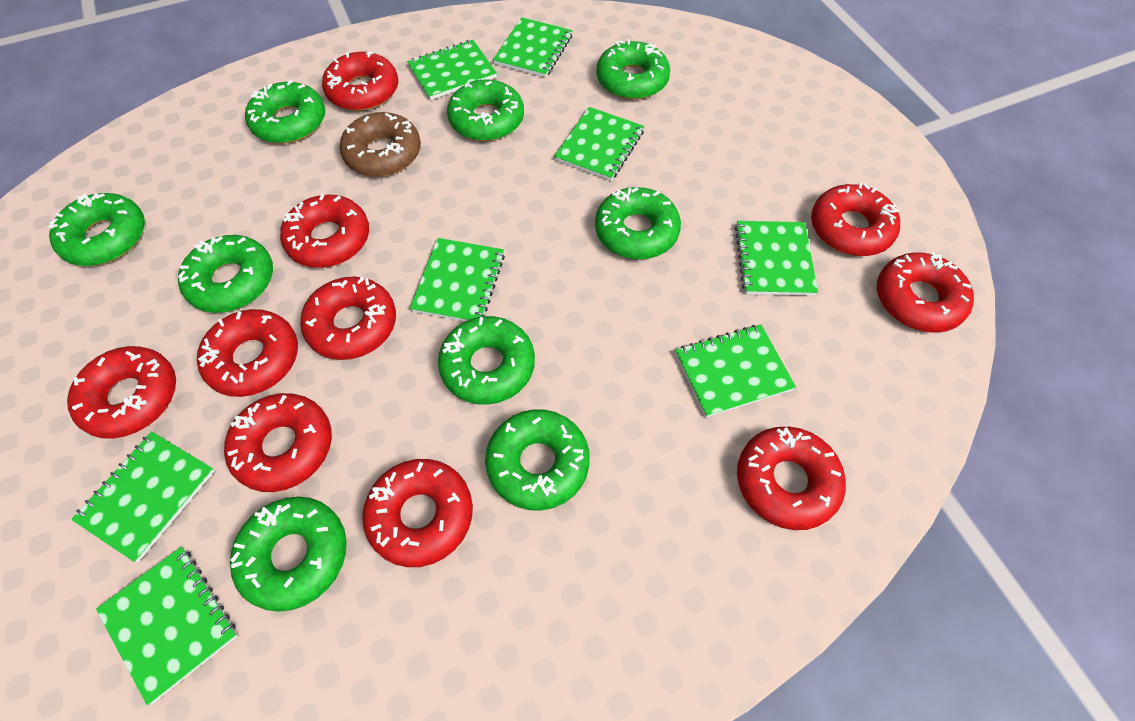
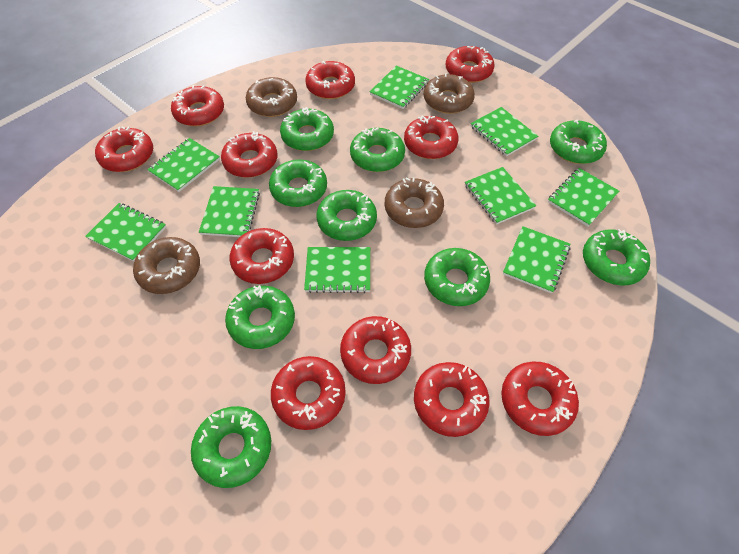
brown donut: 1 -> 4
green notebook: 8 -> 9
red donut: 10 -> 11

